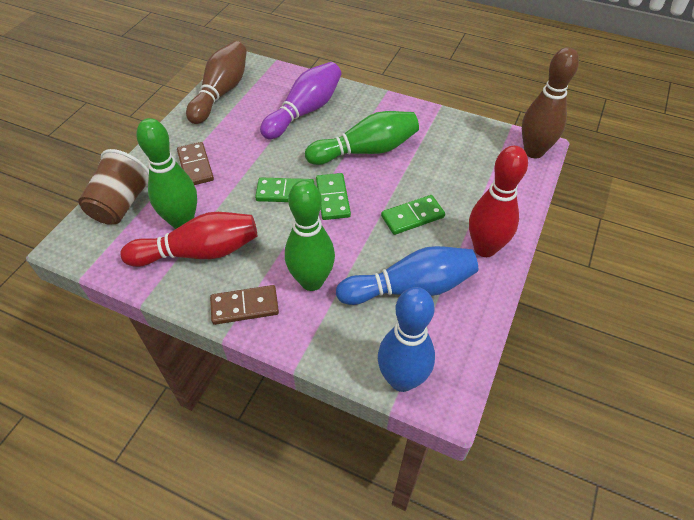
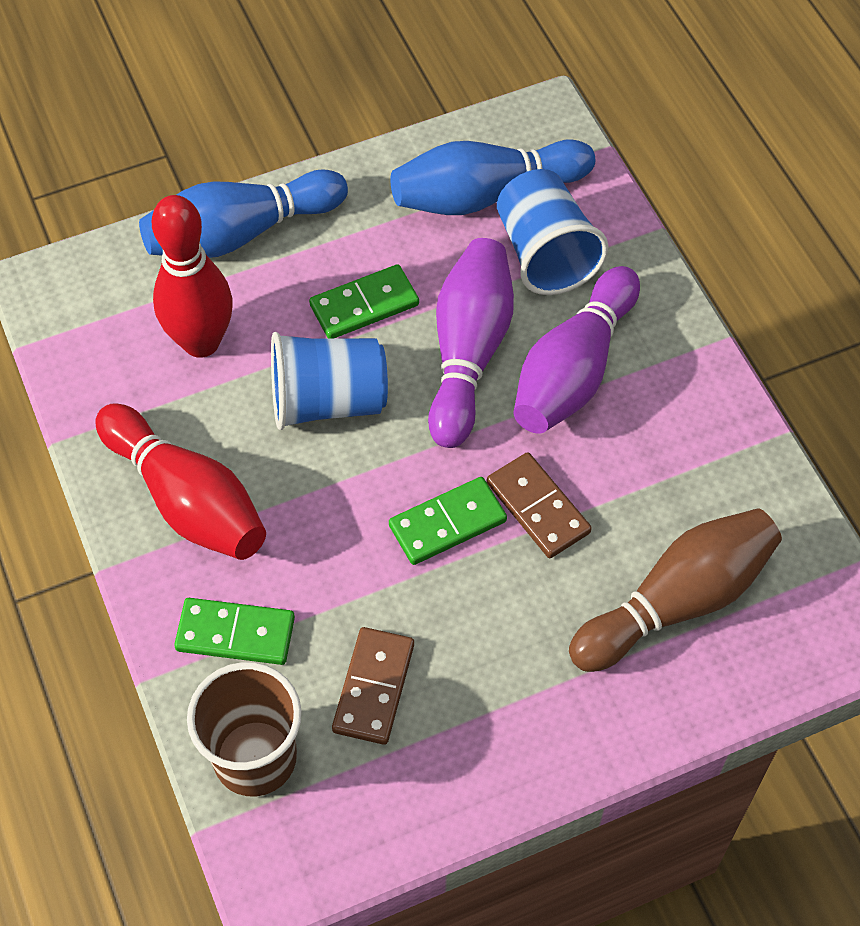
blue cup: 0 -> 2
brown bowling pin: 2 -> 1
green bowling pin: 3 -> 0
purple bowling pin: 1 -> 2

